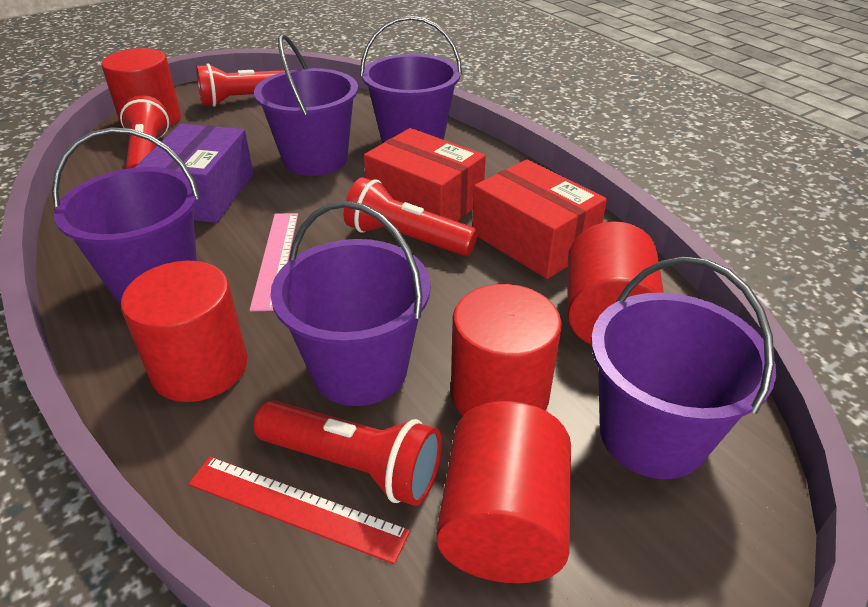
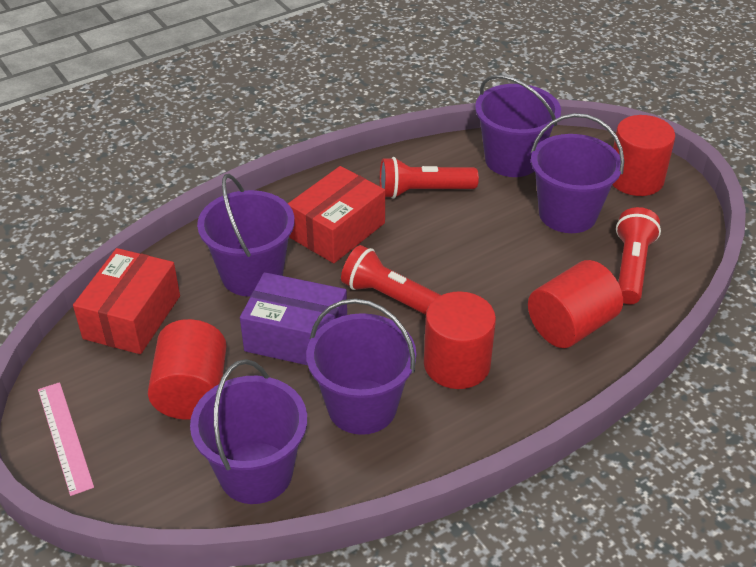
red cylinder: 5 -> 4
red flashlight: 4 -> 3
red ruler: 1 -> 0

